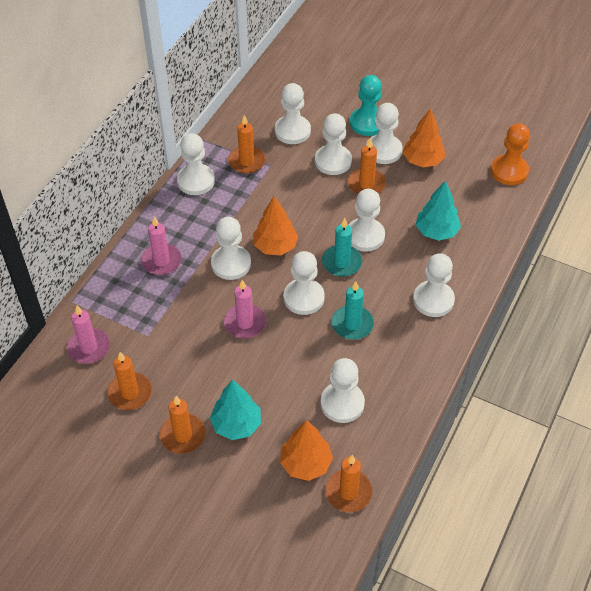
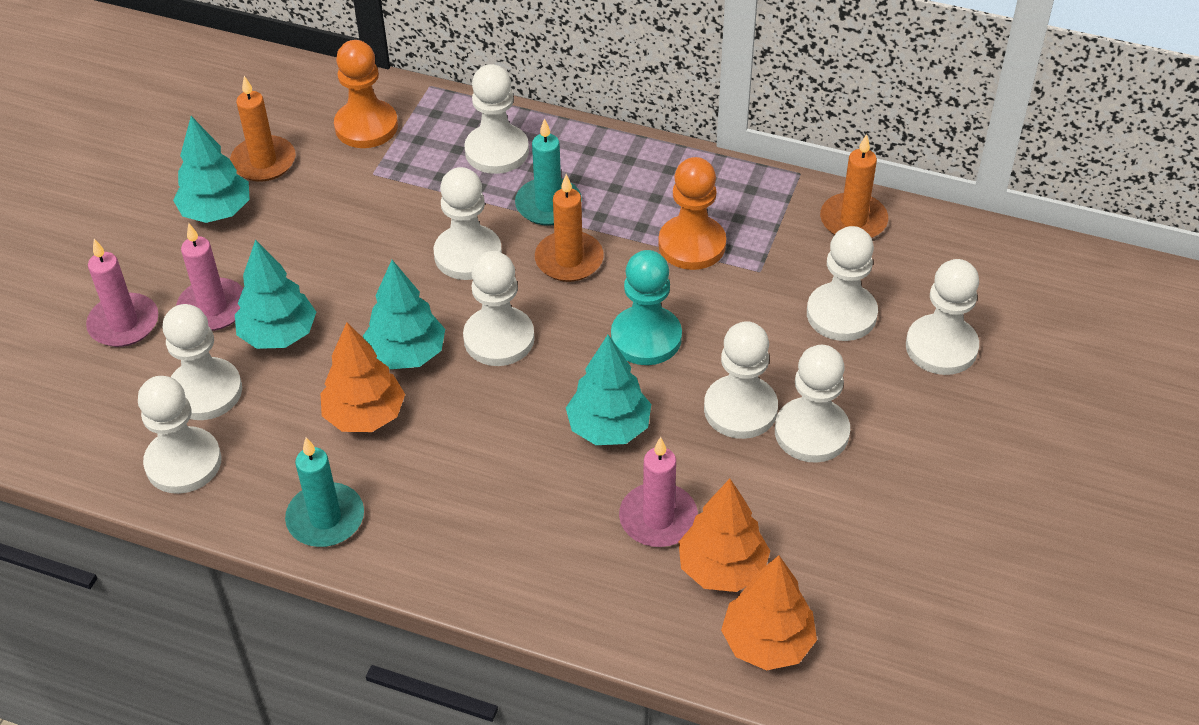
orange candle: 5 -> 3
orange pawn: 1 -> 2
turquoise tree: 2 -> 4

